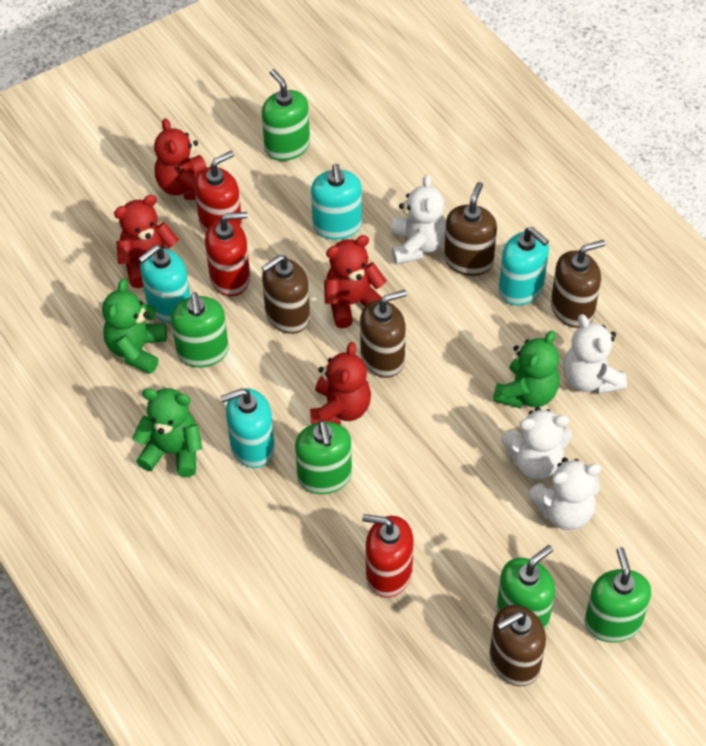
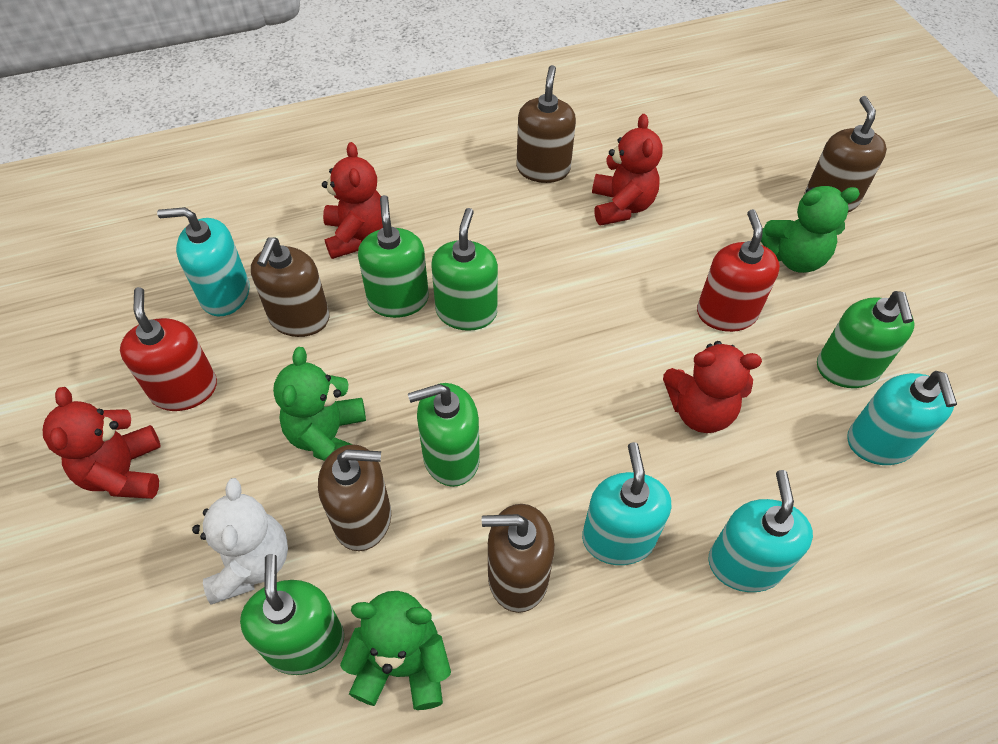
red soap dispenser: 3 -> 2
white teddy bear: 4 -> 1

